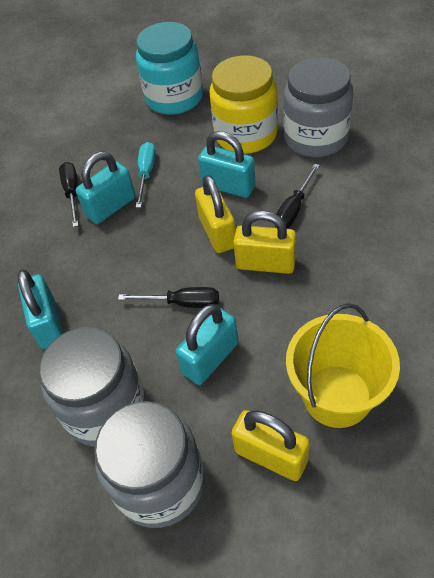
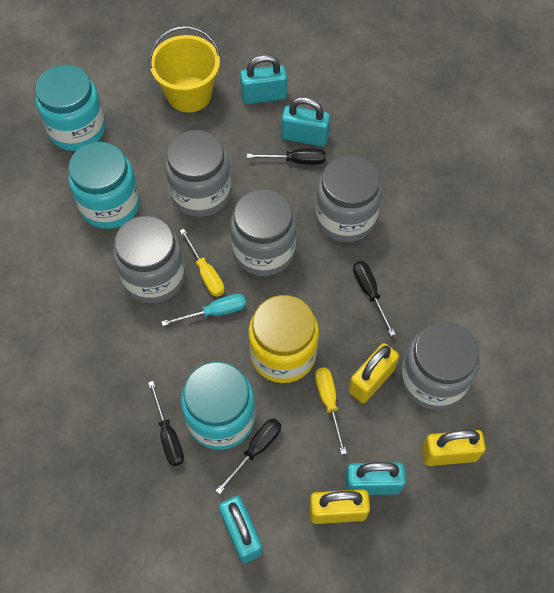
black screwdriver: 3 -> 4
grey jar: 3 -> 5
turquoise jar: 1 -> 3
yellow screwdriver: 0 -> 2

